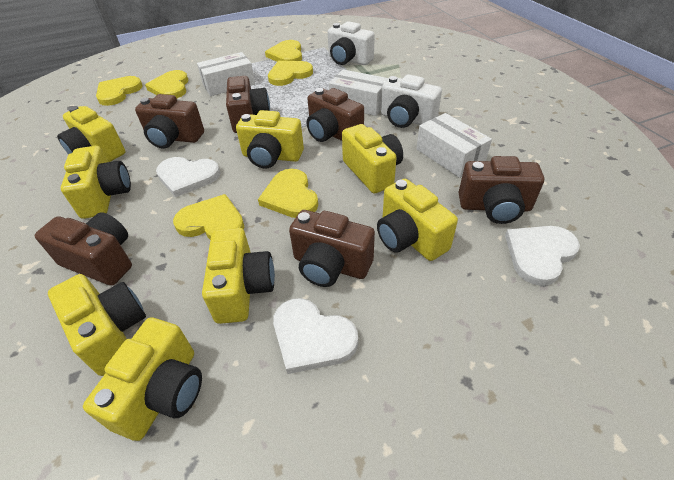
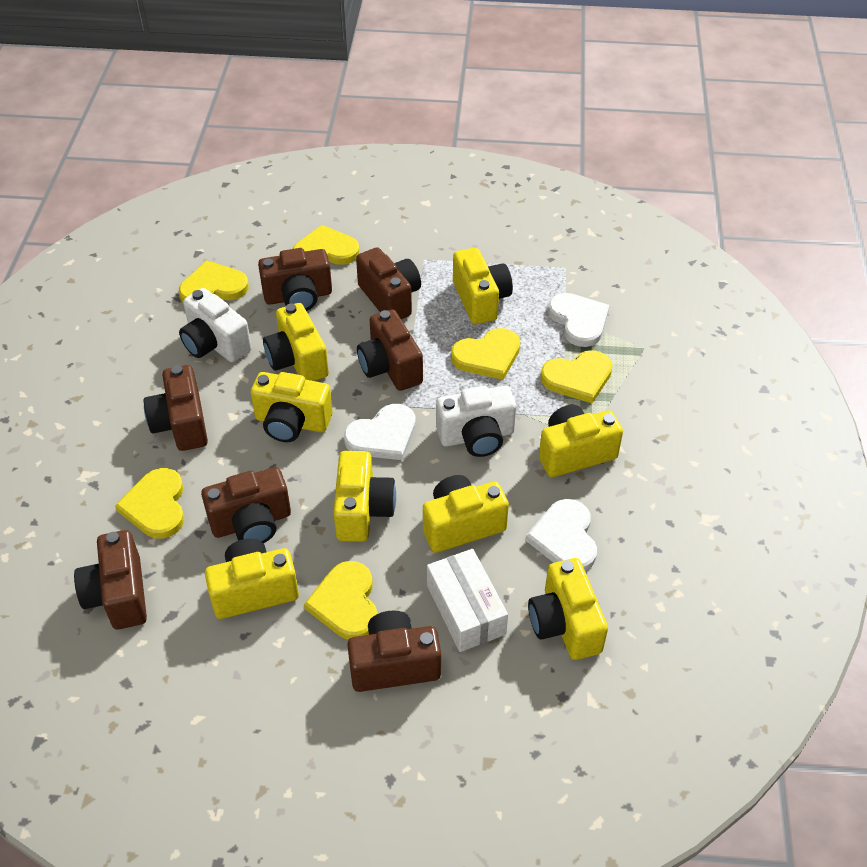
brown camera: 6 -> 7
white box: 3 -> 1

